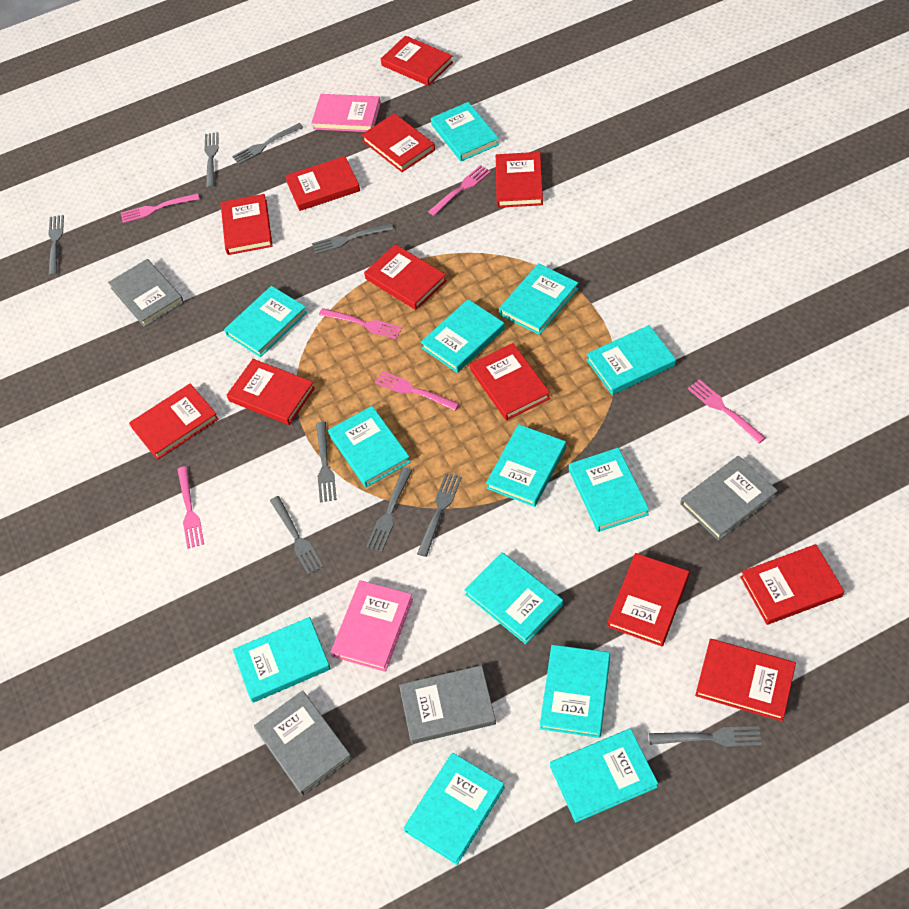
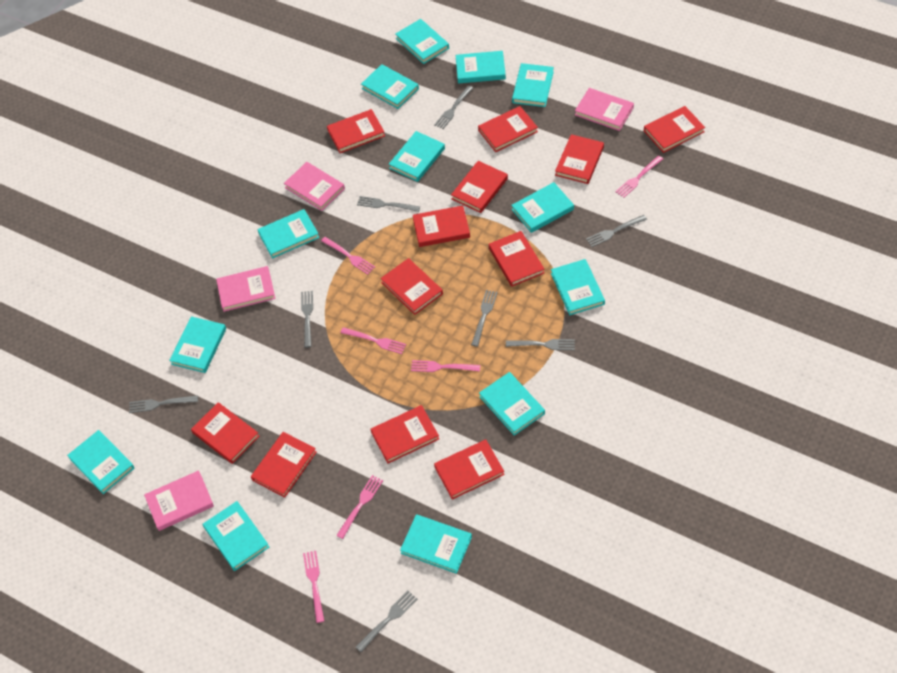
grey book: 4 -> 0
grey fork: 9 -> 8
pink book: 2 -> 4

